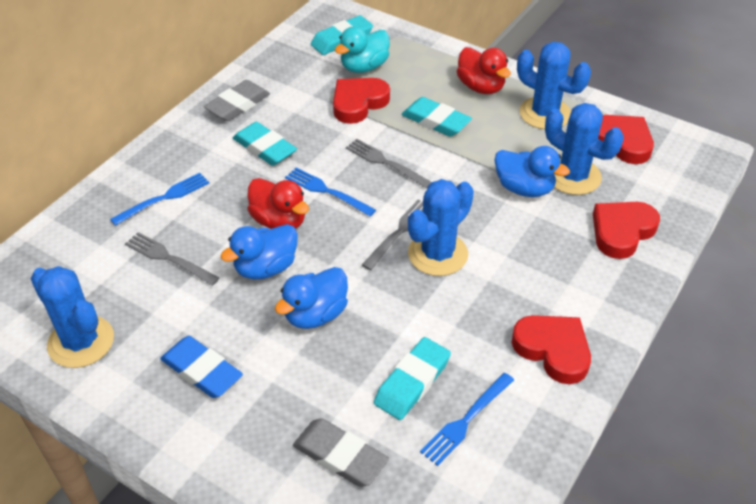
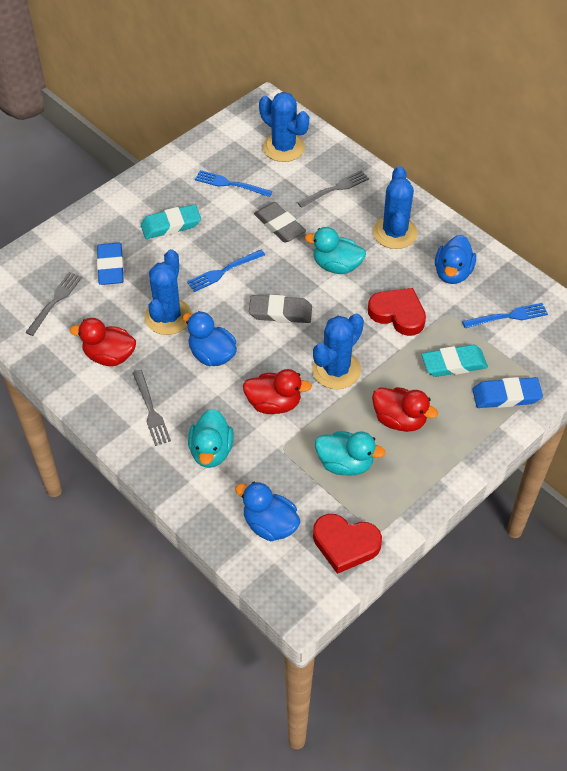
blue eraser: 1 -> 2
red duck: 2 -> 3
red heart: 4 -> 2
turquoise duck: 1 -> 3
turquoise eraser: 4 -> 2

